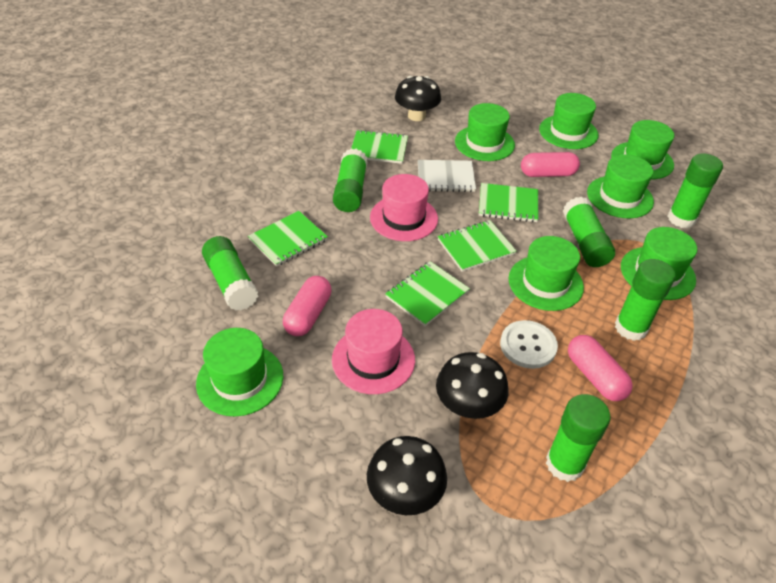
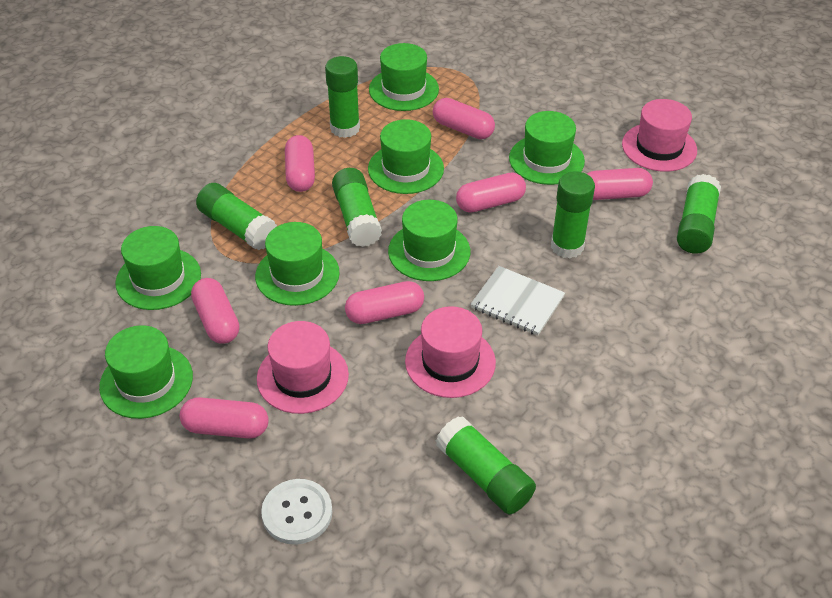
black mushroom: 3 -> 0
green notebook: 5 -> 0
pink capsule: 3 -> 7
pink hat: 2 -> 3

